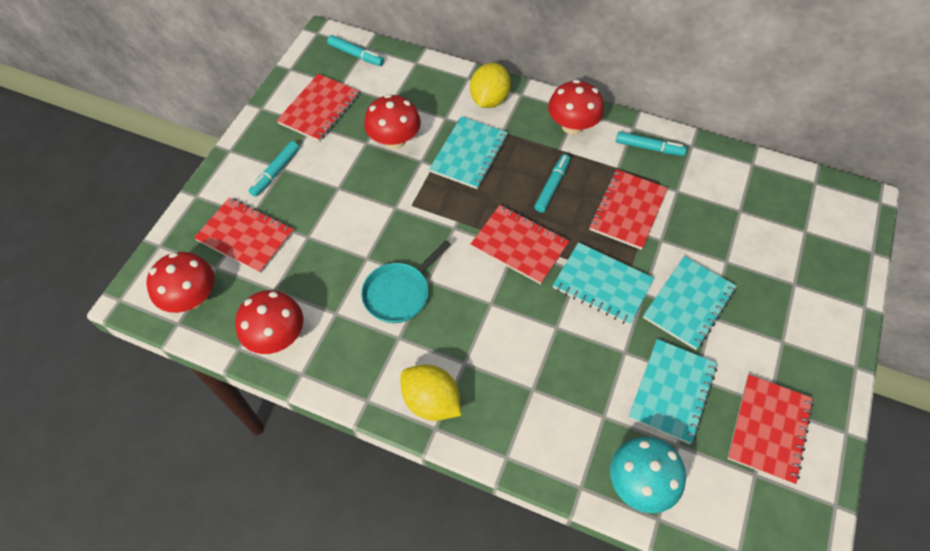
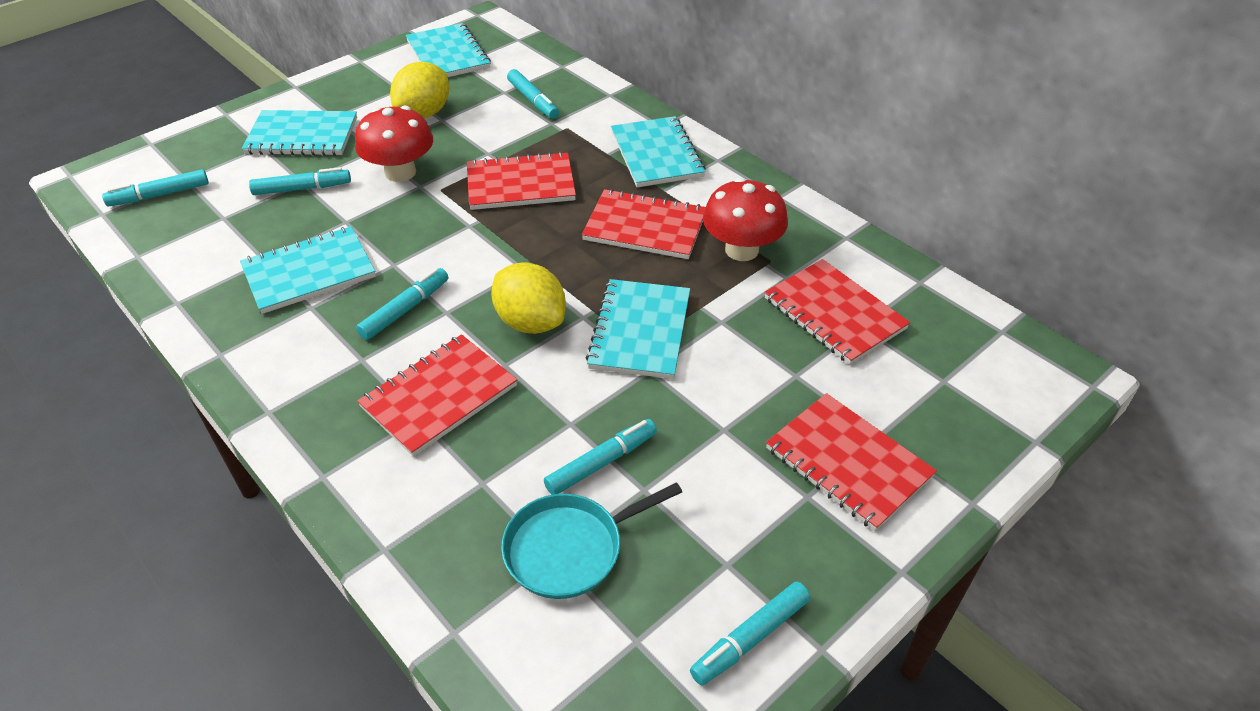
red mushroom: 4 -> 2
turquoise marker: 4 -> 6
turquoise mushroom: 1 -> 0
turquoise notebook: 4 -> 5

